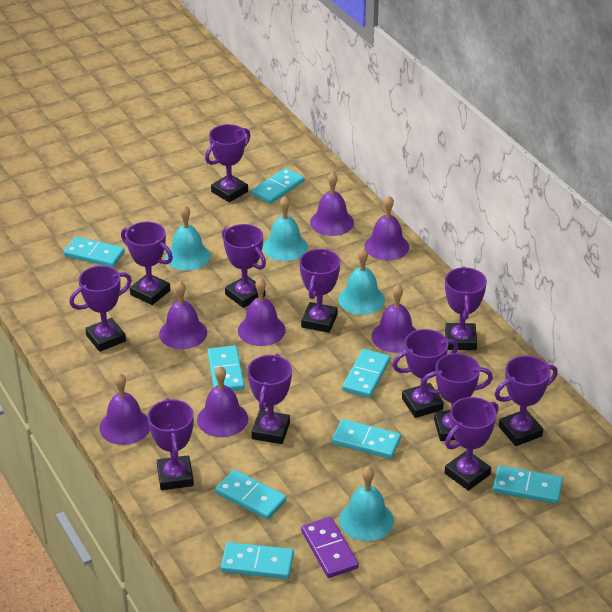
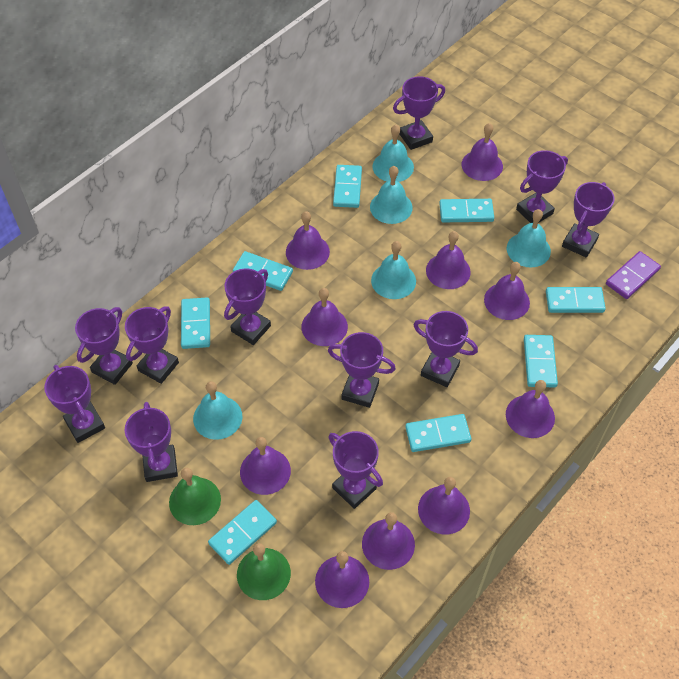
green bell: 0 -> 2
purple bell: 7 -> 10
purple trophy: 12 -> 11
turquoise bell: 4 -> 5

